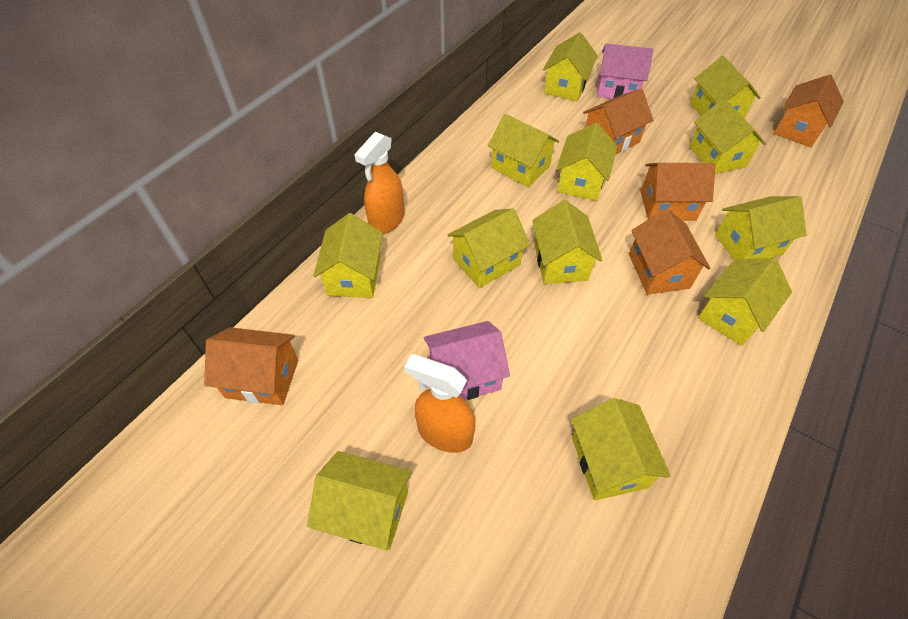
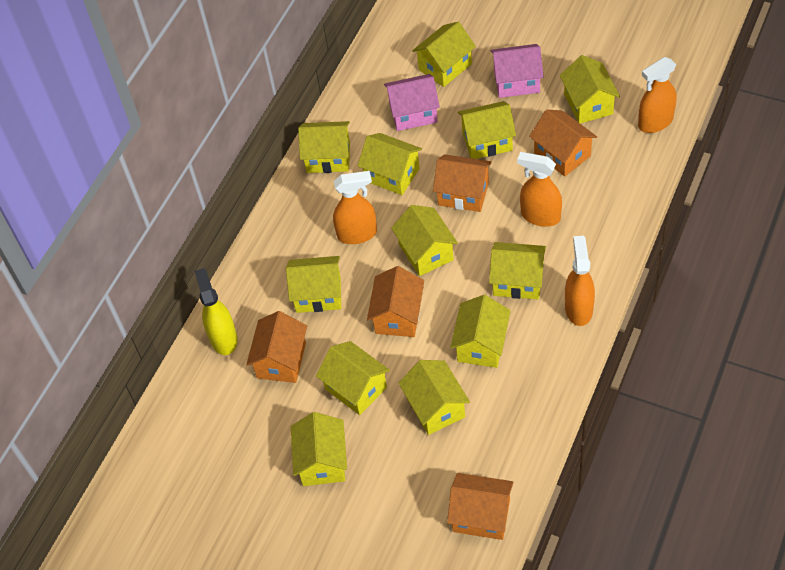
orange spray bottle: 2 -> 4
yellow spray bottle: 0 -> 1

